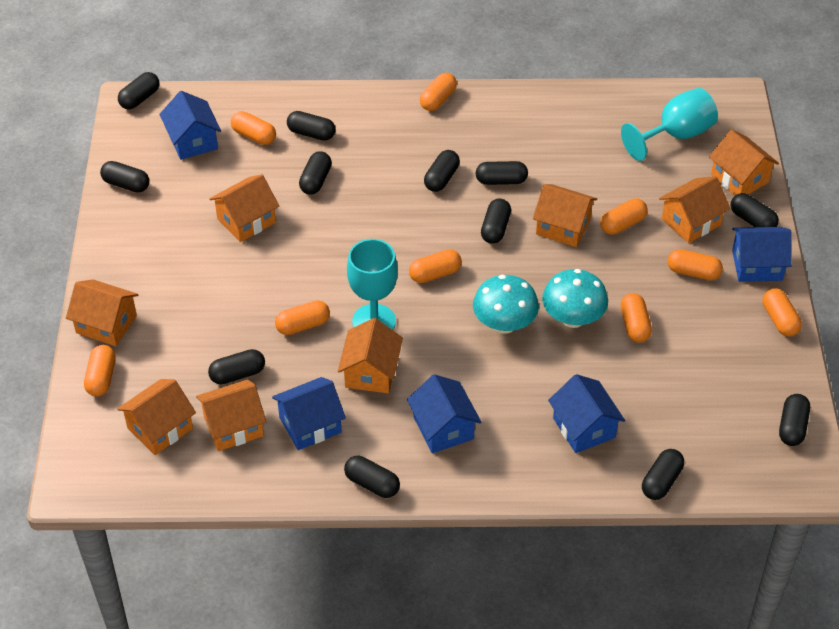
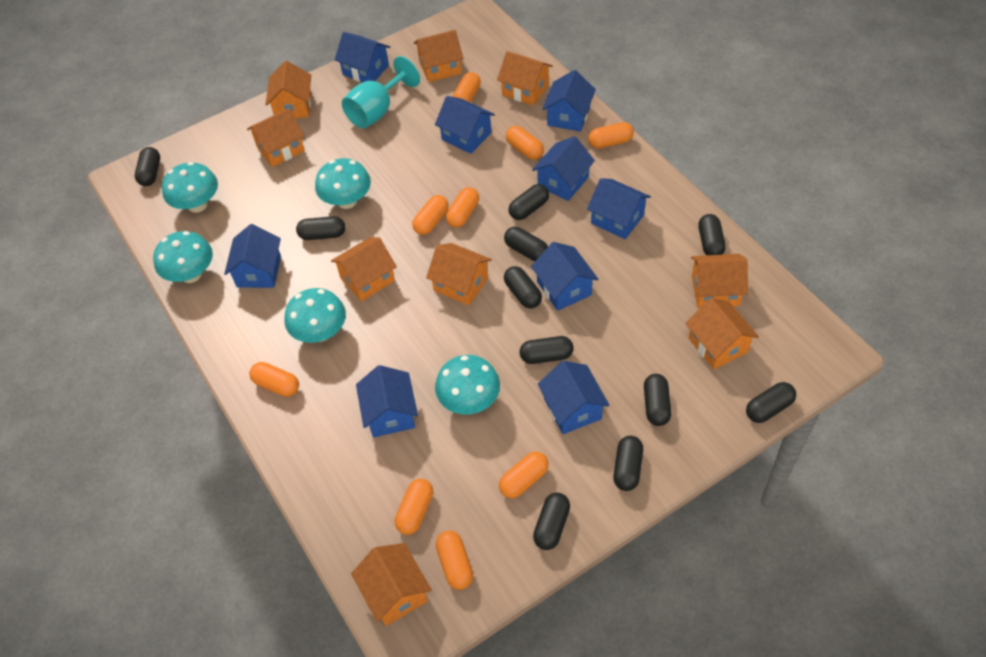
black capsule: 12 -> 11
blue house: 5 -> 9
orange house: 8 -> 9
turquoise goblet: 2 -> 1
turquoise mushroom: 2 -> 5

